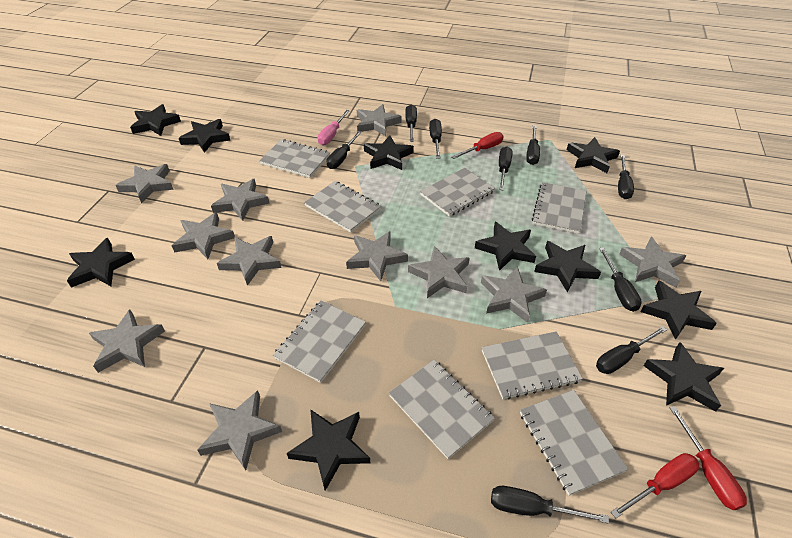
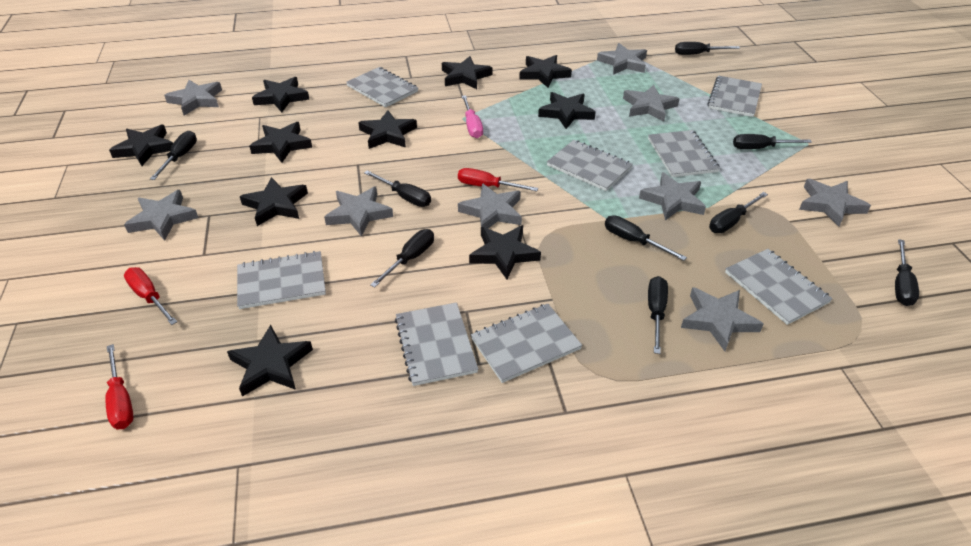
grey star: 11 -> 9

